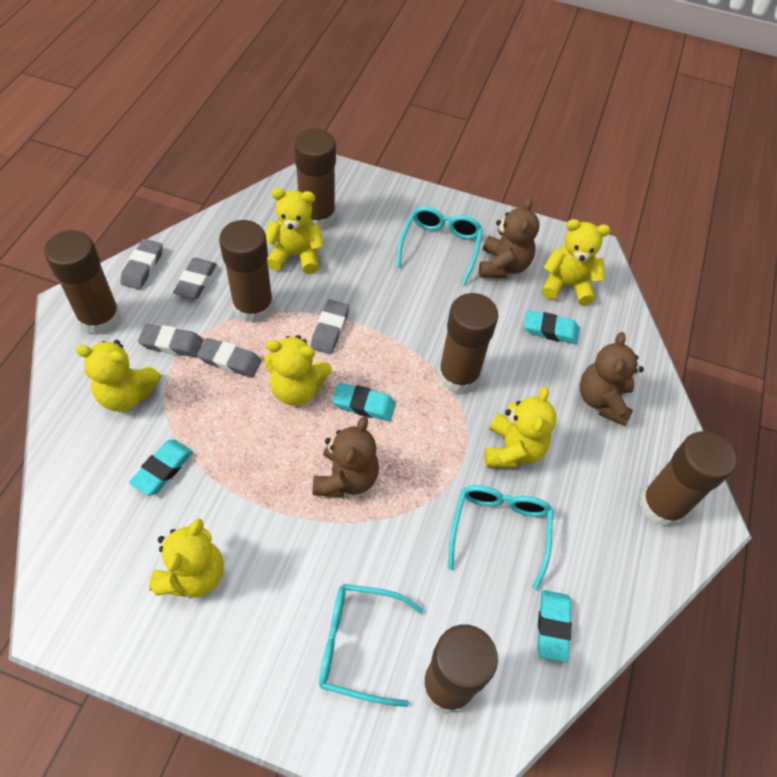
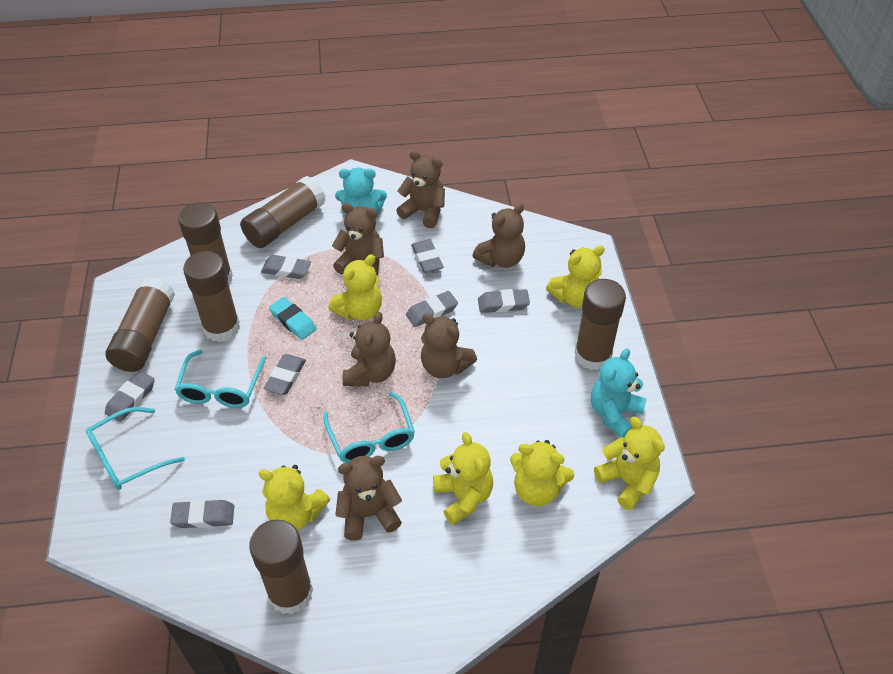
brown teddy bear: 3 -> 6
grey eraser: 5 -> 7
turquoise eraser: 4 -> 1
turquoise teddy bear: 0 -> 2

